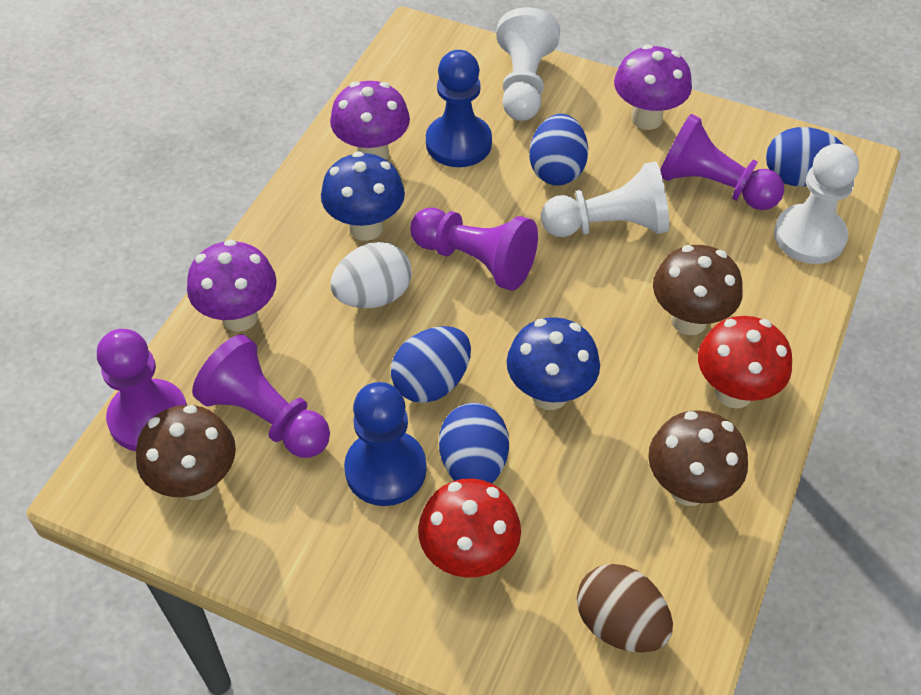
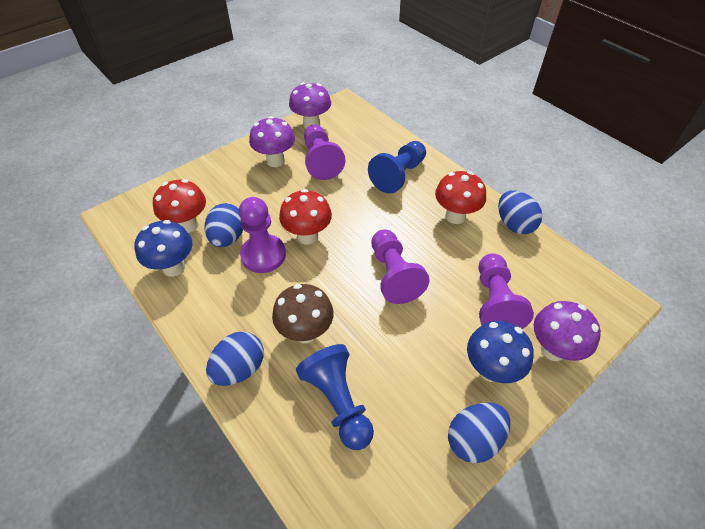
brown egg: 1 -> 0
brown mushroom: 3 -> 1
red mushroom: 2 -> 3
white egg: 1 -> 0
white pawn: 3 -> 0

